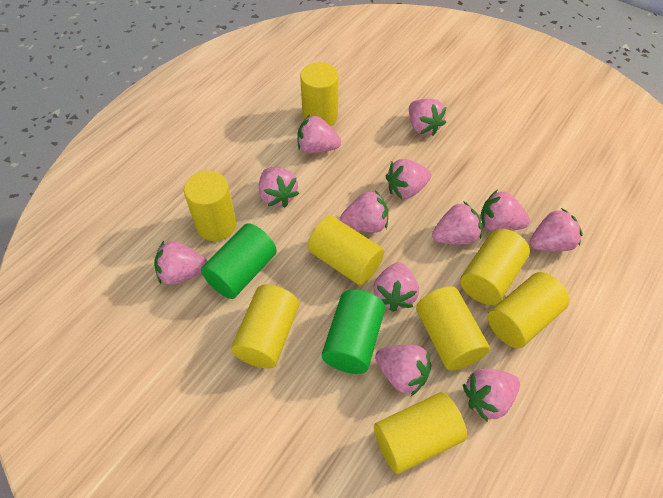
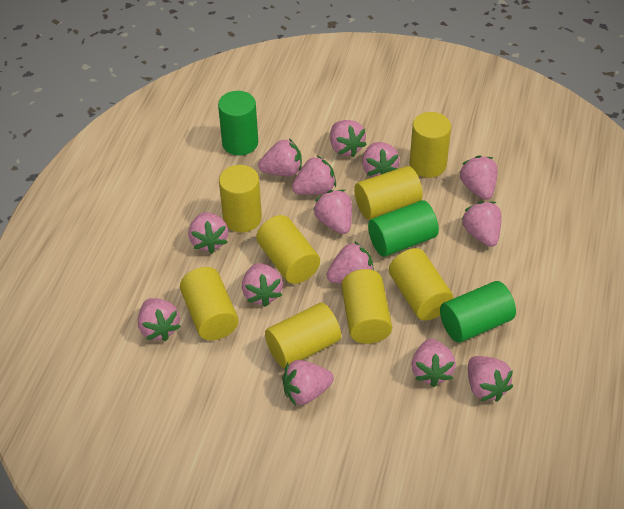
green cylinder: 2 -> 3
pink strawberry: 12 -> 14

